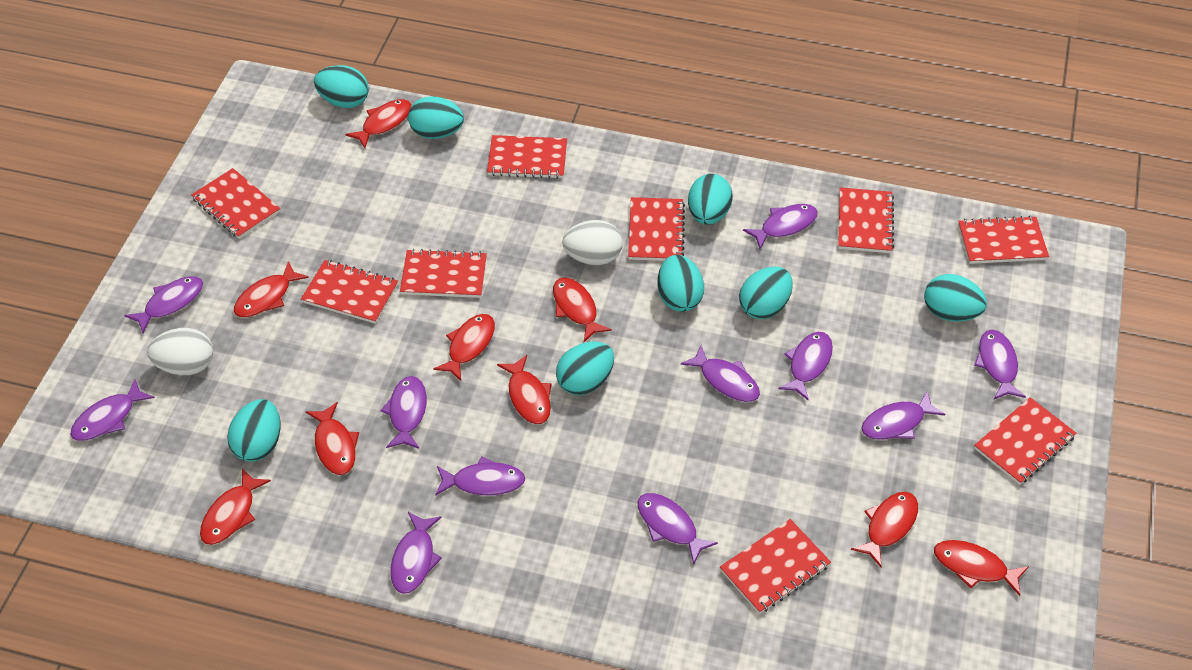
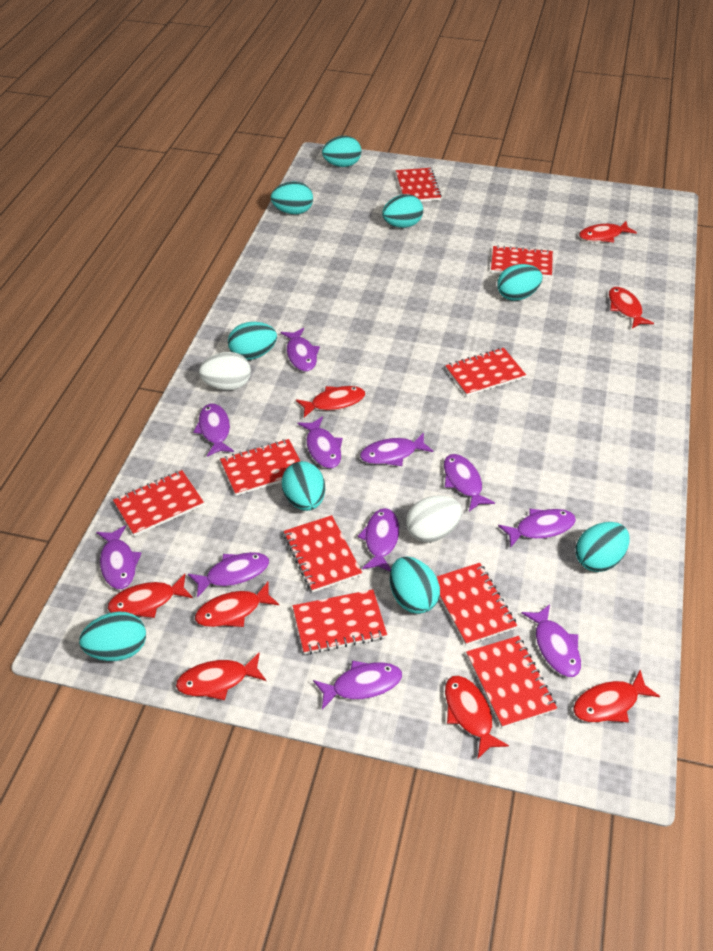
red fish: 9 -> 8
turquoise egg: 8 -> 9

